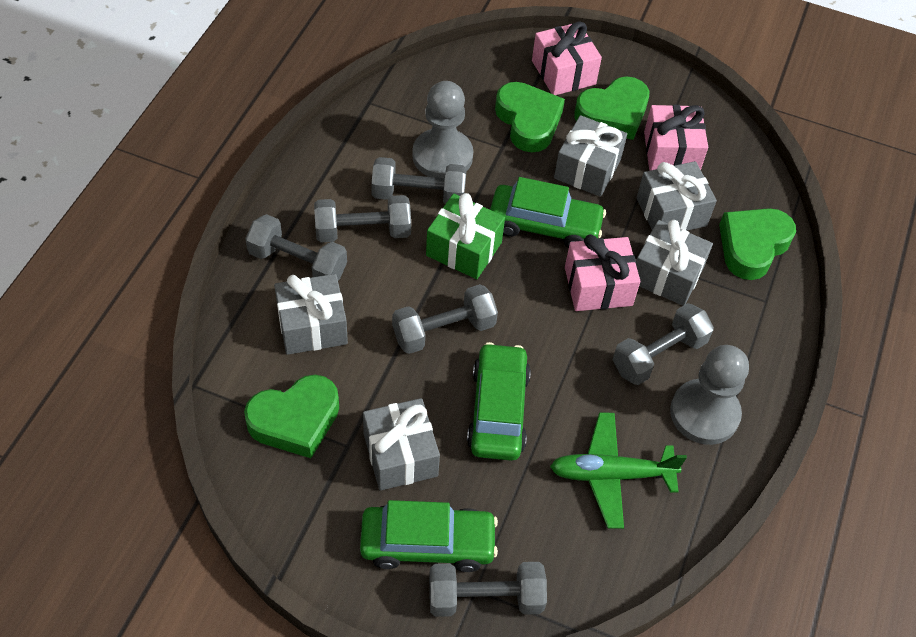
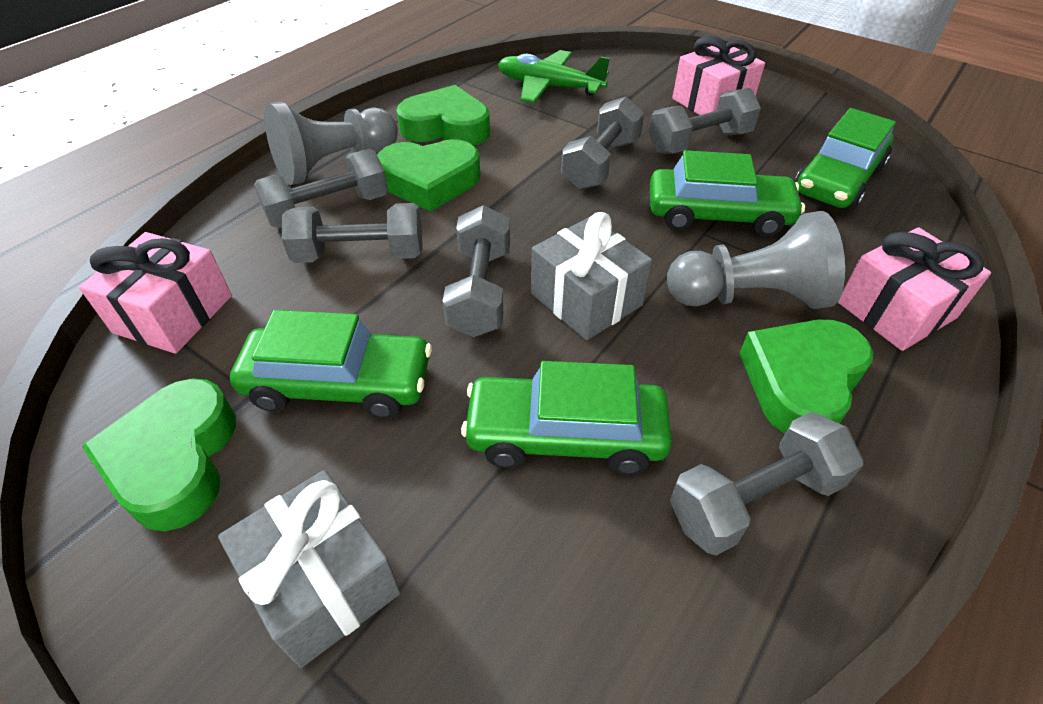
green car: 3 -> 4
green gift: 1 -> 0
grey gift: 5 -> 2

